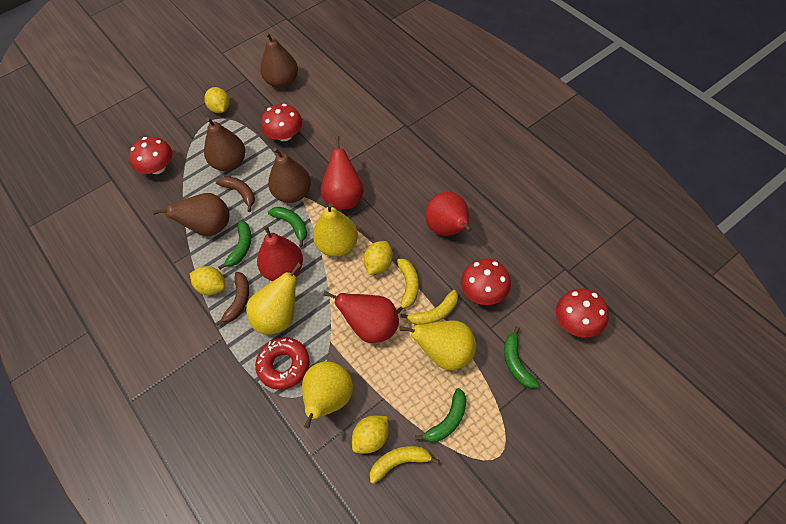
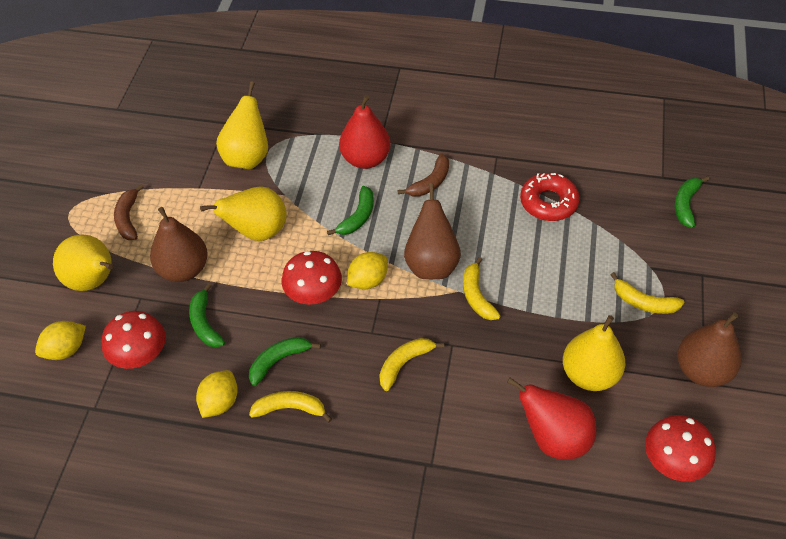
brown pear: 4 -> 3
red mushroom: 4 -> 3
red pear: 4 -> 2
yellow banana: 3 -> 4
yellow lemon: 4 -> 3

